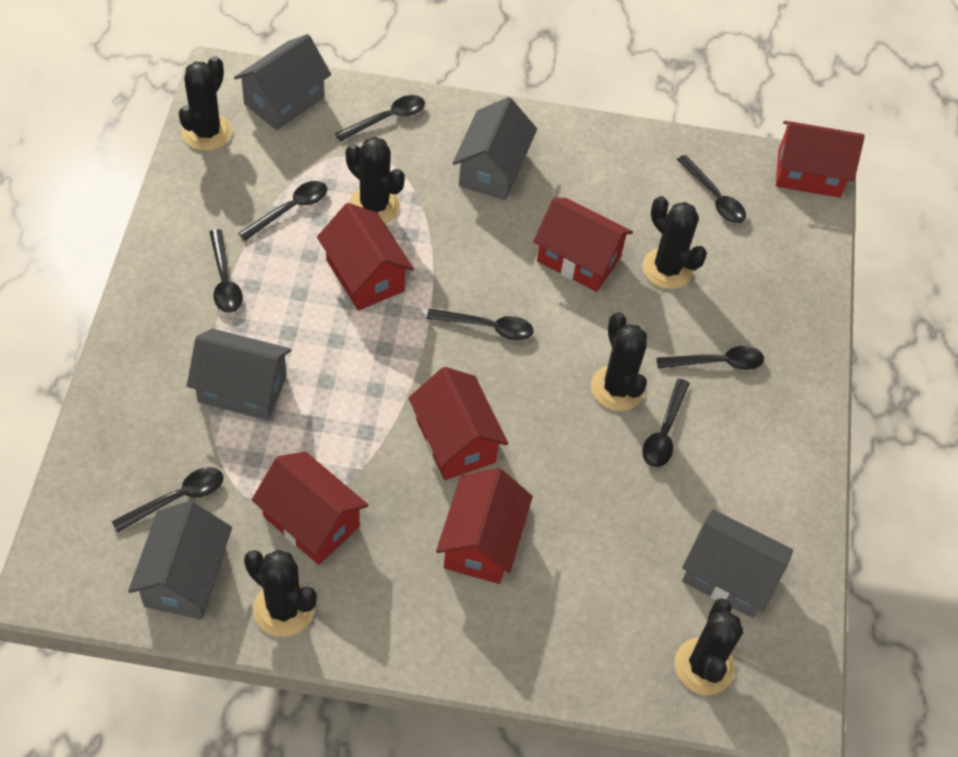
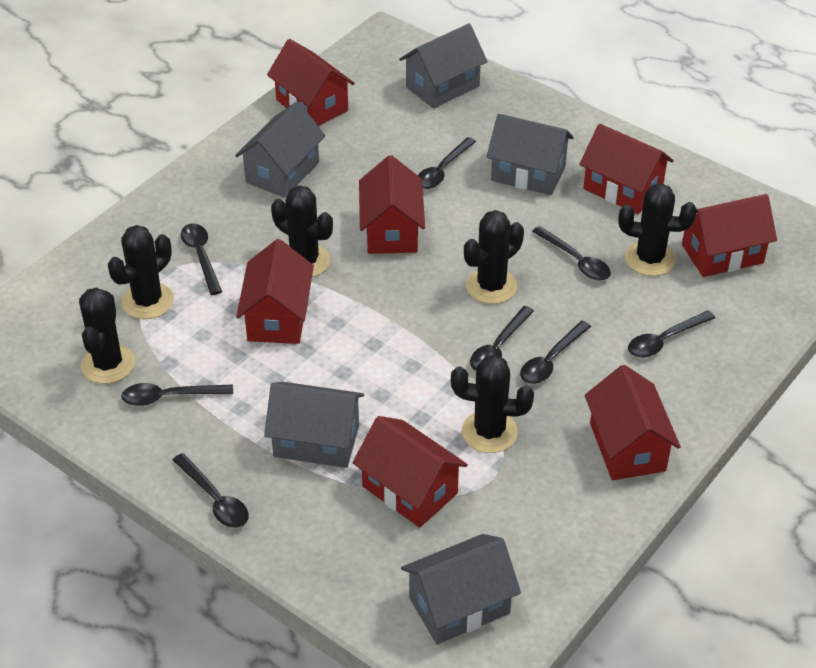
red house: 6 -> 7

